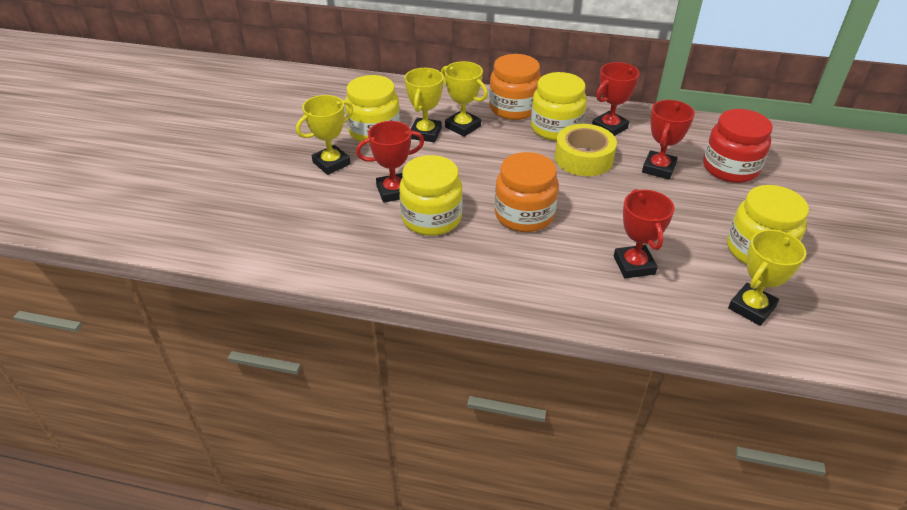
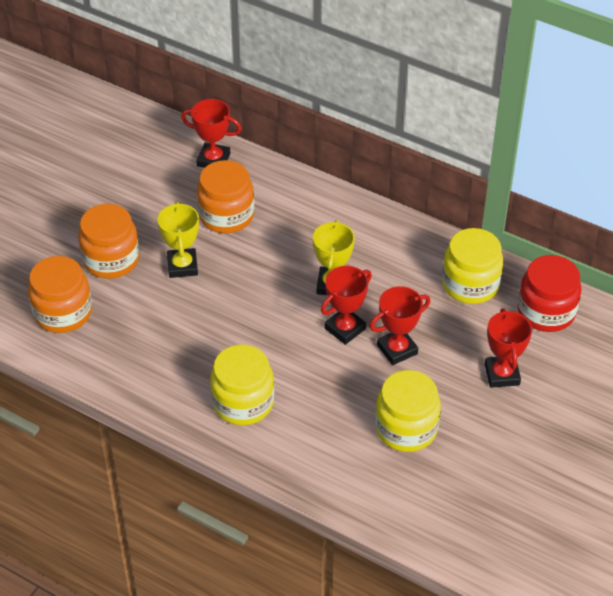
orange jar: 2 -> 3
yellow jar: 4 -> 3
yellow tape: 1 -> 0
yellow trophy: 4 -> 2

